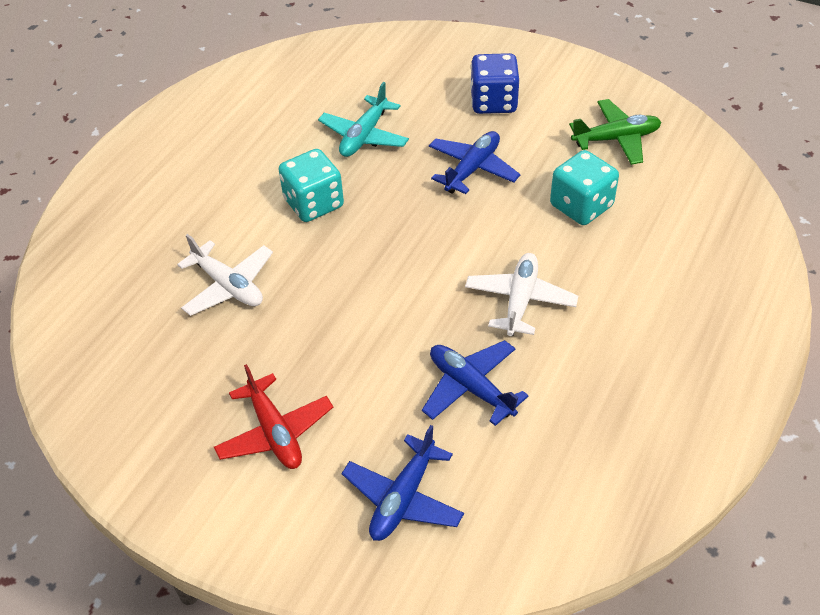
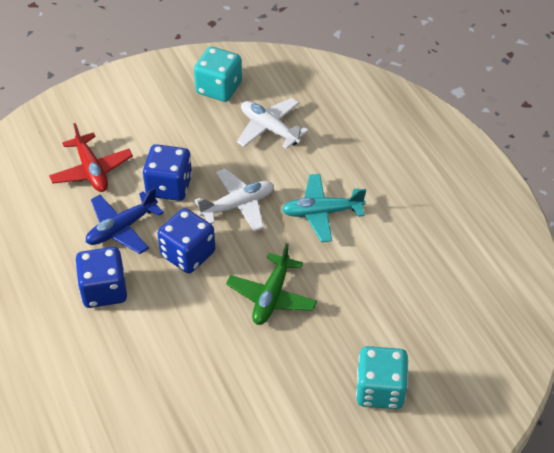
blue dice: 1 -> 3
blue plane: 3 -> 1

